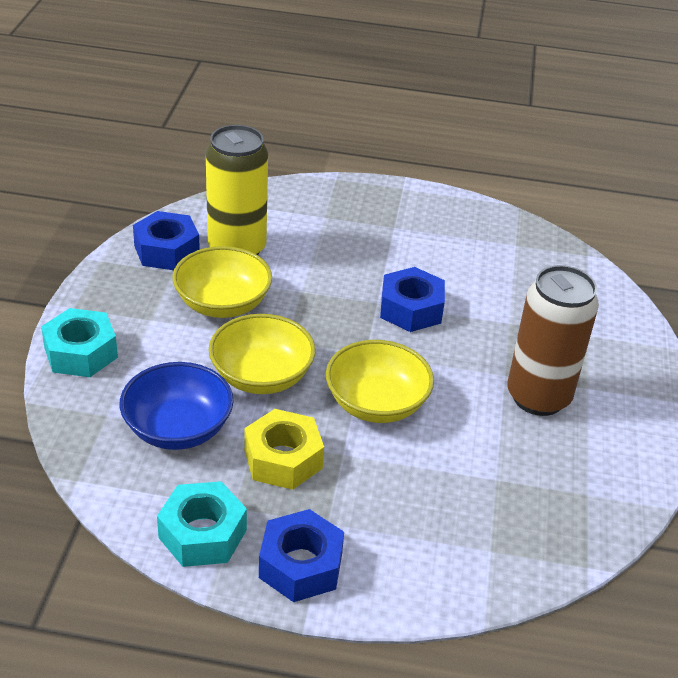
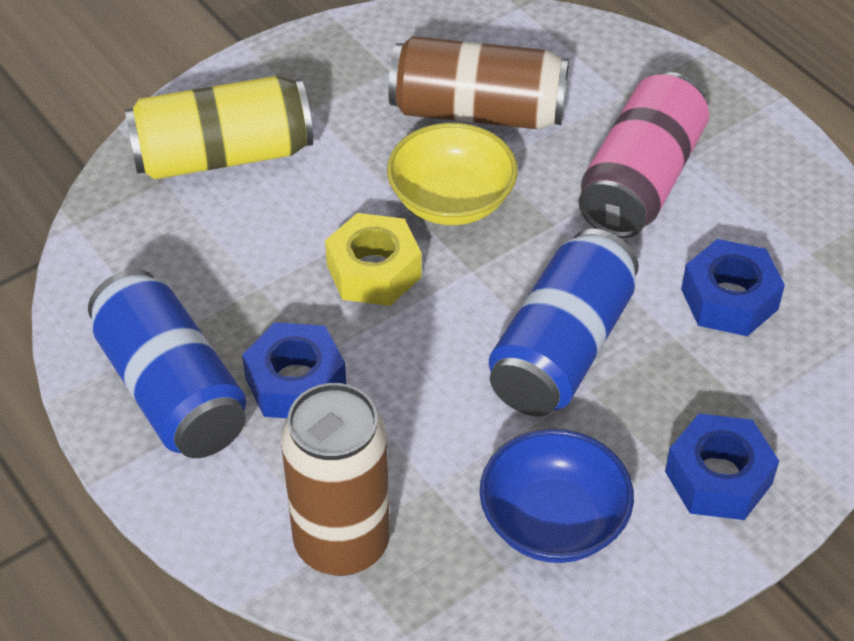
blue can: 0 -> 2
brown can: 1 -> 2
pink can: 0 -> 1
turquoise nut: 2 -> 0
yellow bowl: 3 -> 1

